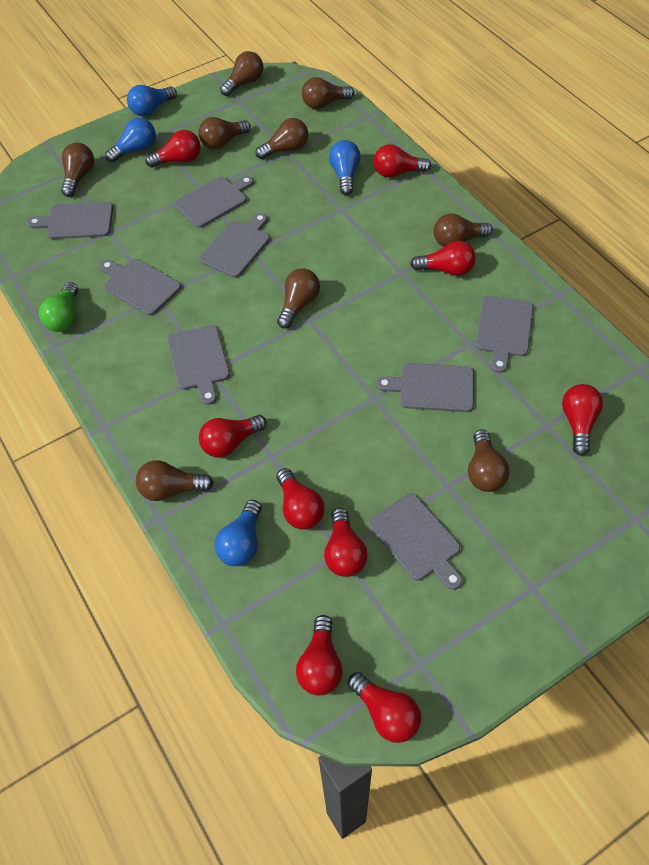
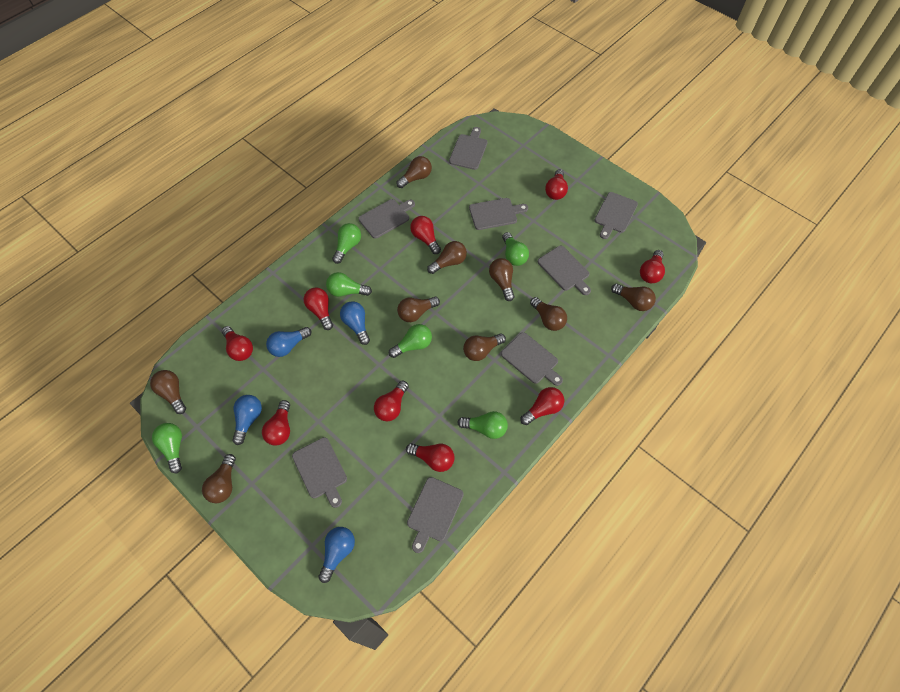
green light bulb: 1 -> 6

